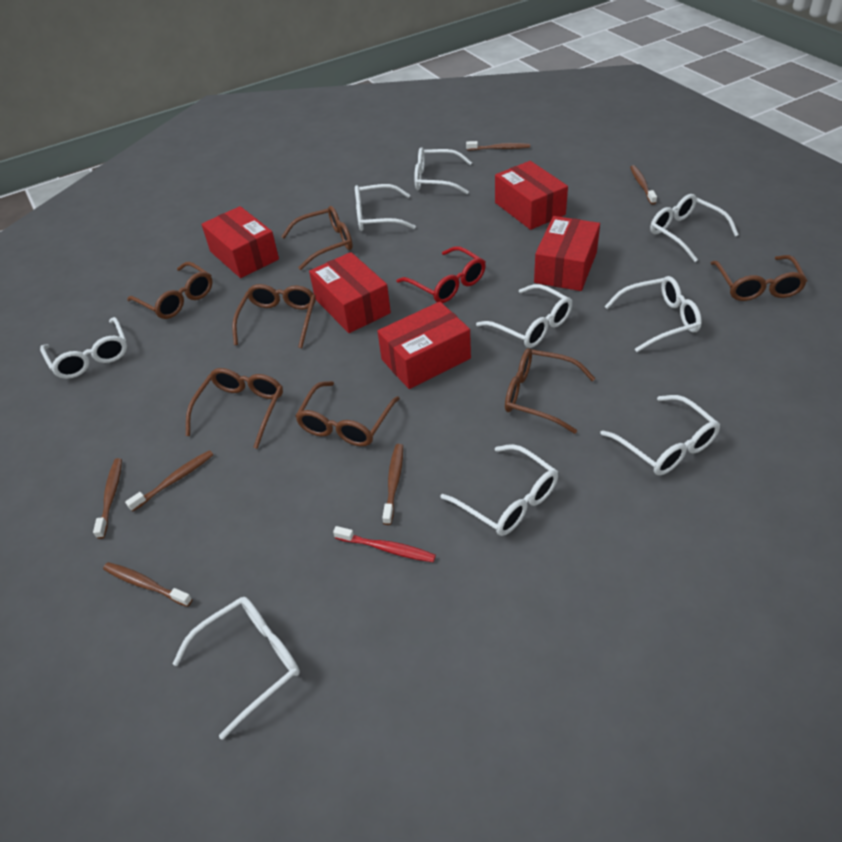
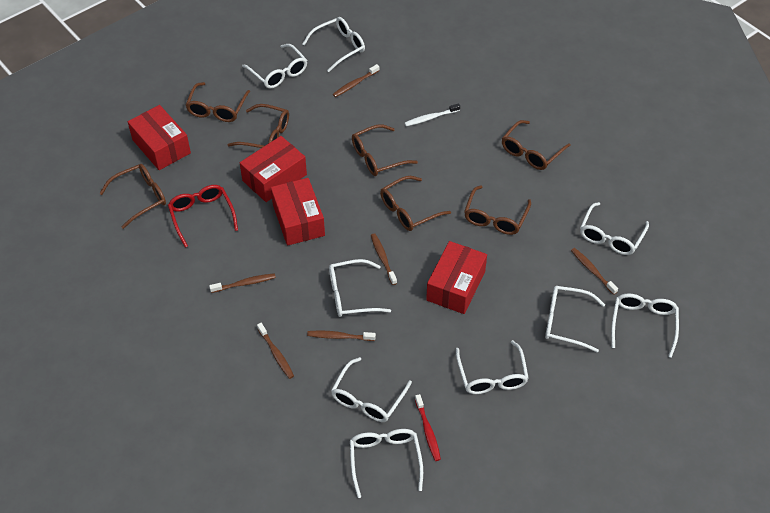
red box: 5 -> 4
white toothbrush: 0 -> 1

